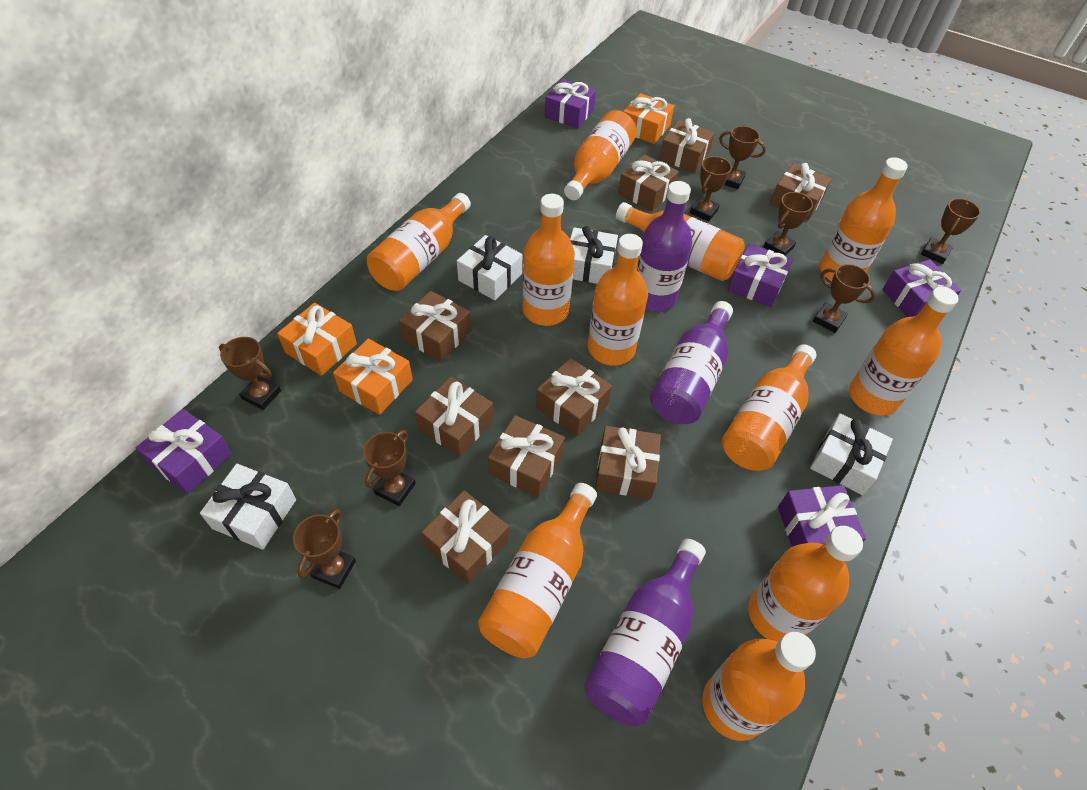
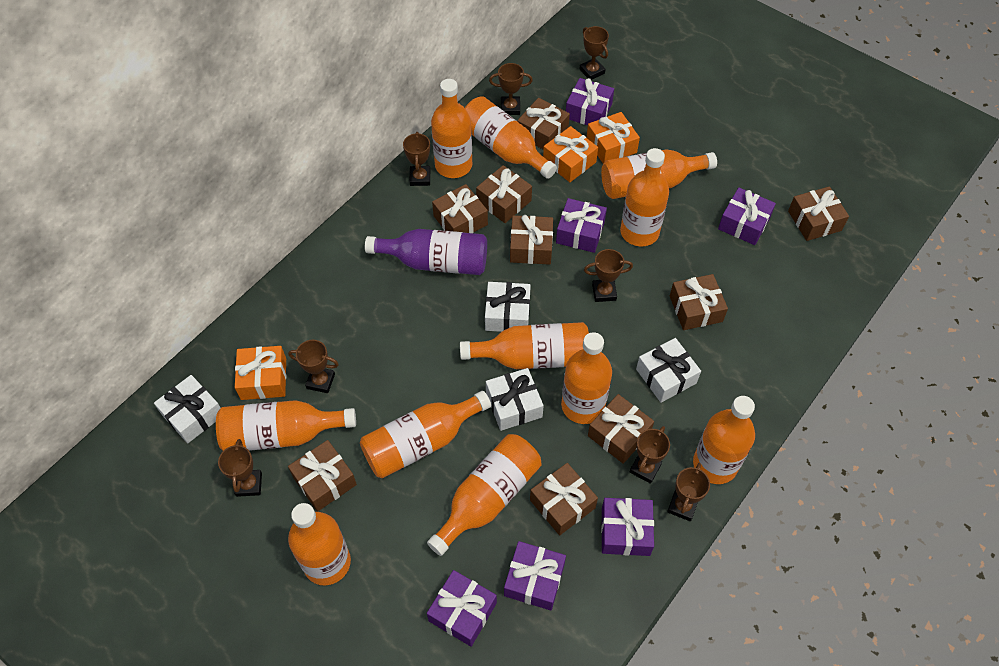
purple bottle: 3 -> 1
purple gift: 5 -> 6

